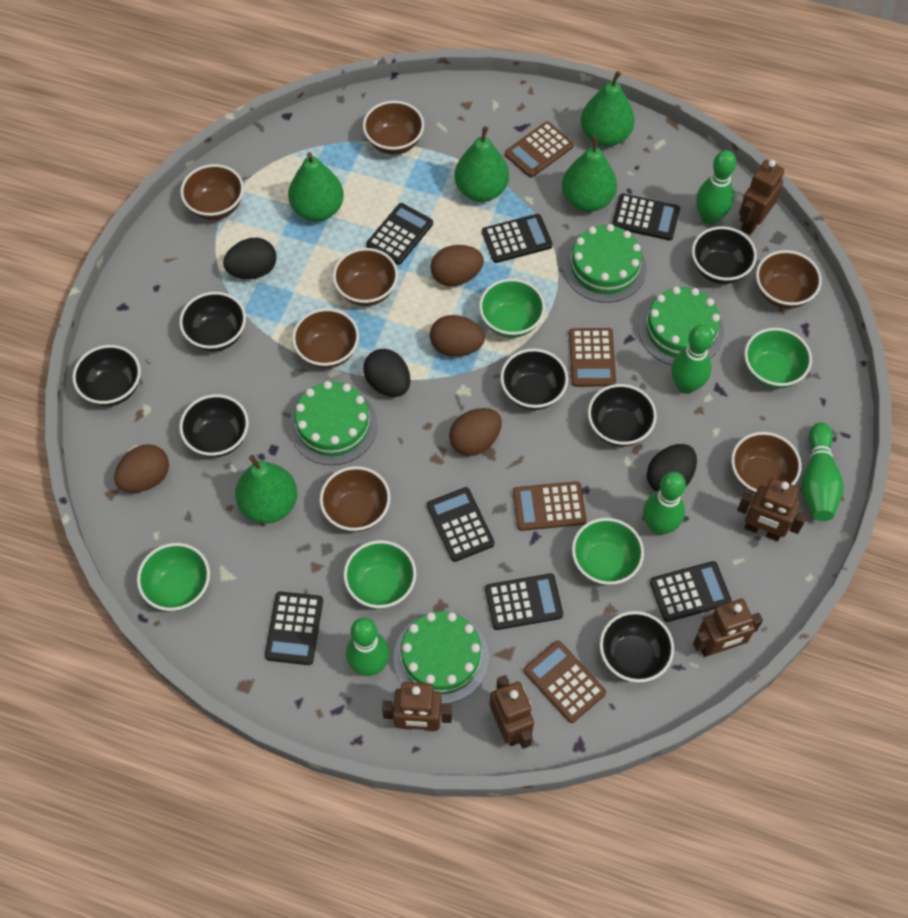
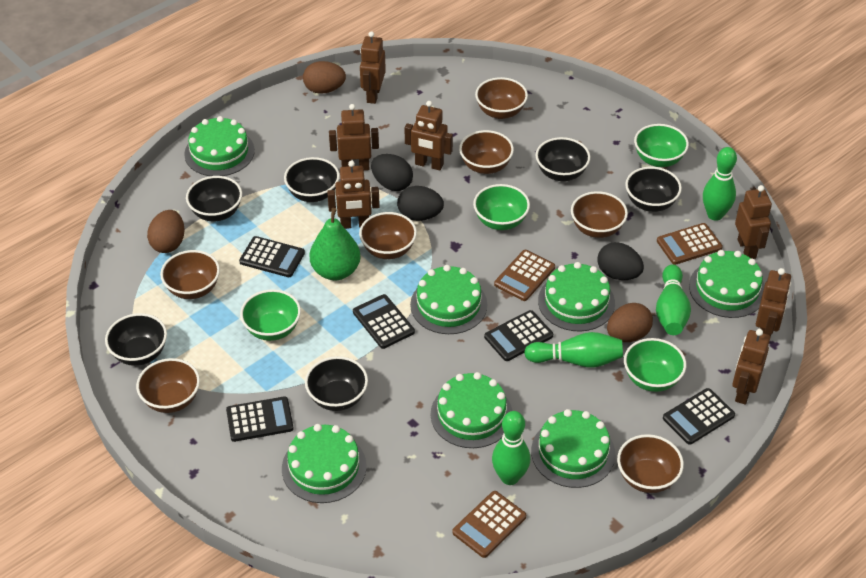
black bowl: 7 -> 6
black calculator: 7 -> 5
brown calculator: 4 -> 3
brown egg: 4 -> 3
brown robot: 5 -> 7
green bowl: 5 -> 4
green bowling pin: 5 -> 4
green cake: 4 -> 7
green pear: 5 -> 1

